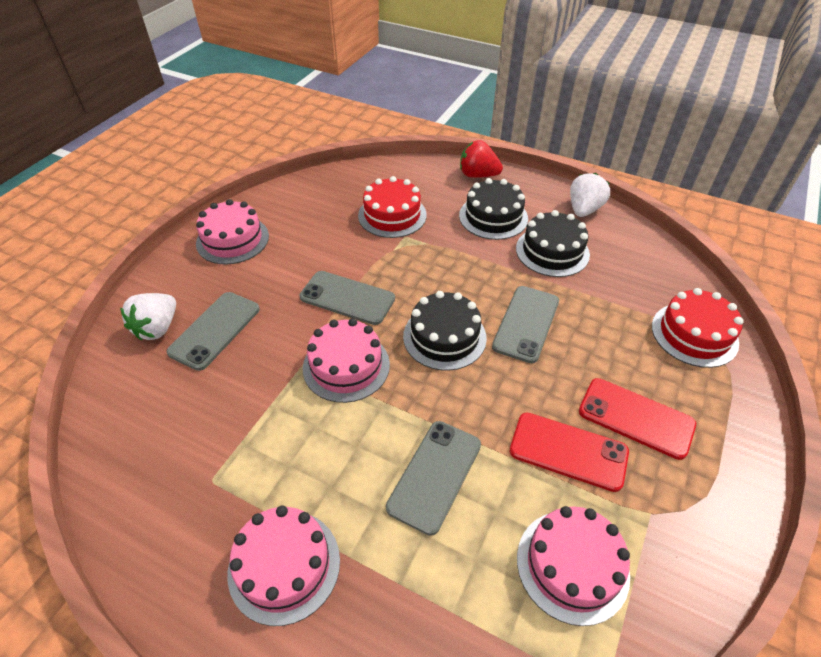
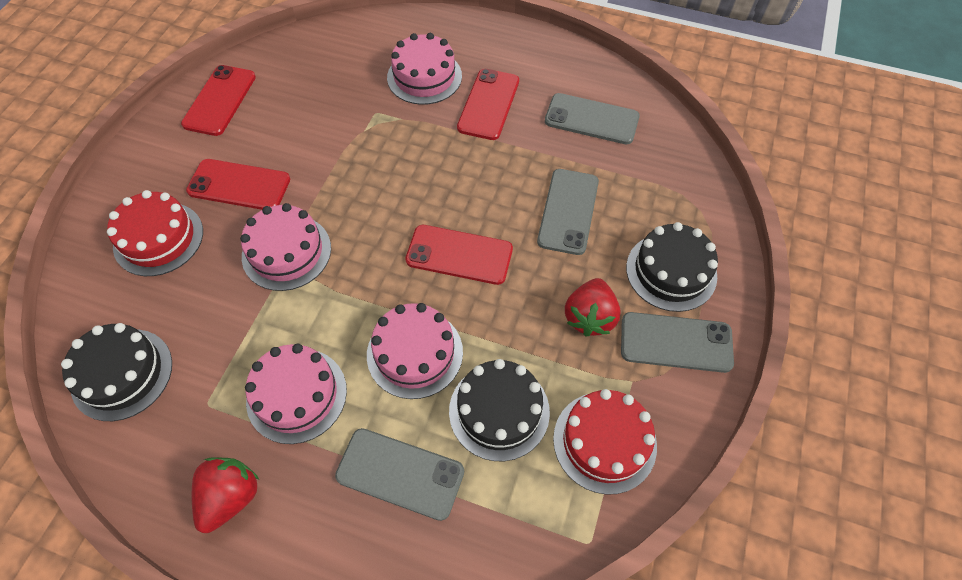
red phone: 2 -> 4
red strawberry: 1 -> 2
white strawberry: 2 -> 0

